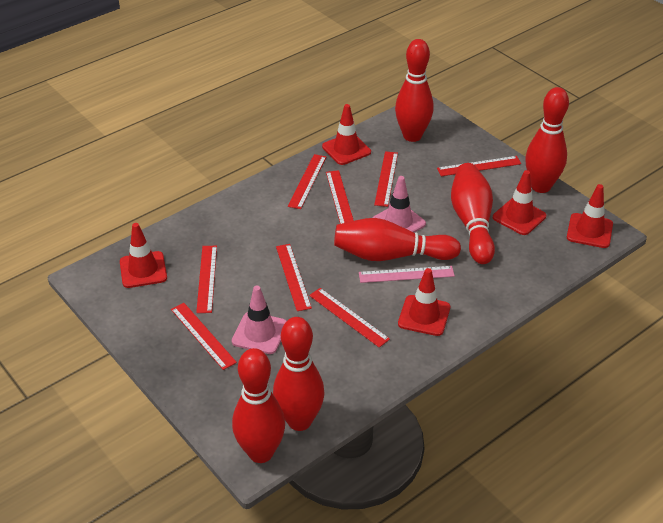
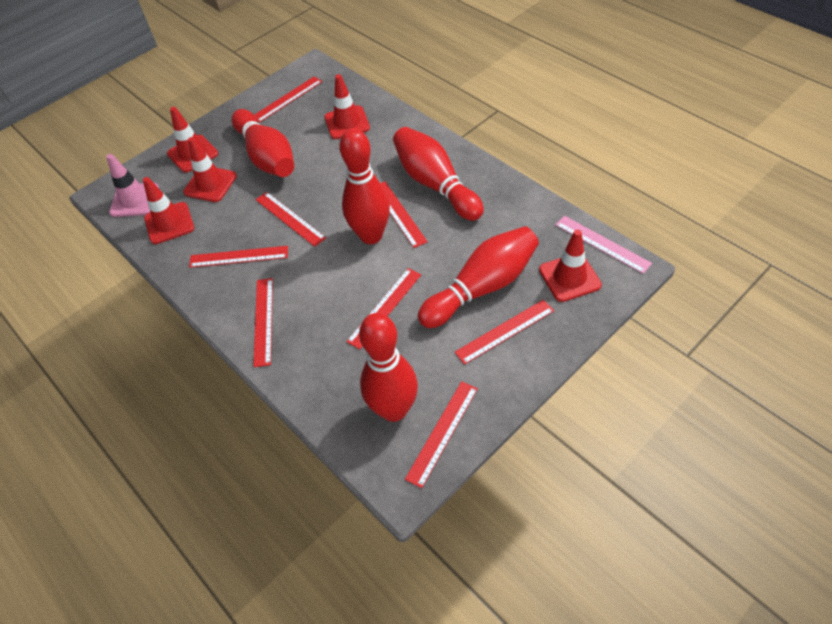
pink traffic cone: 2 -> 1
red bowling pin: 6 -> 5

